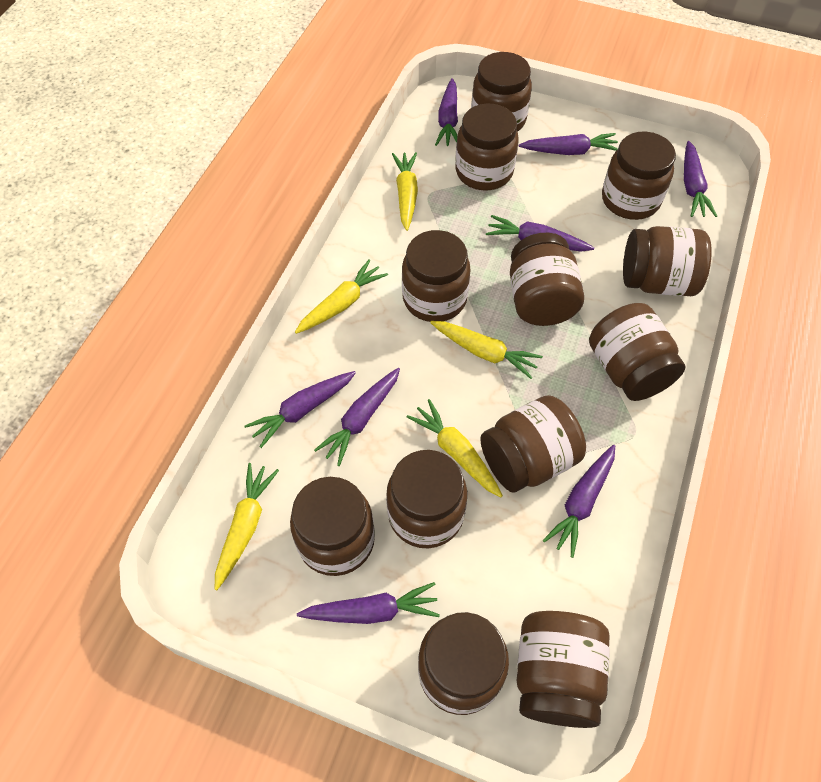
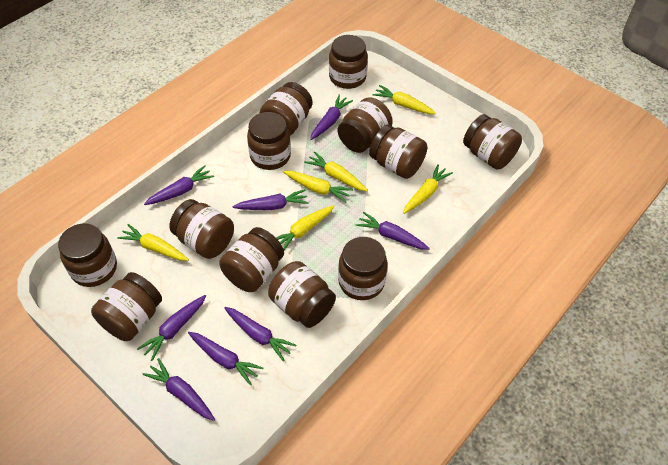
yellow carrot: 5 -> 6

